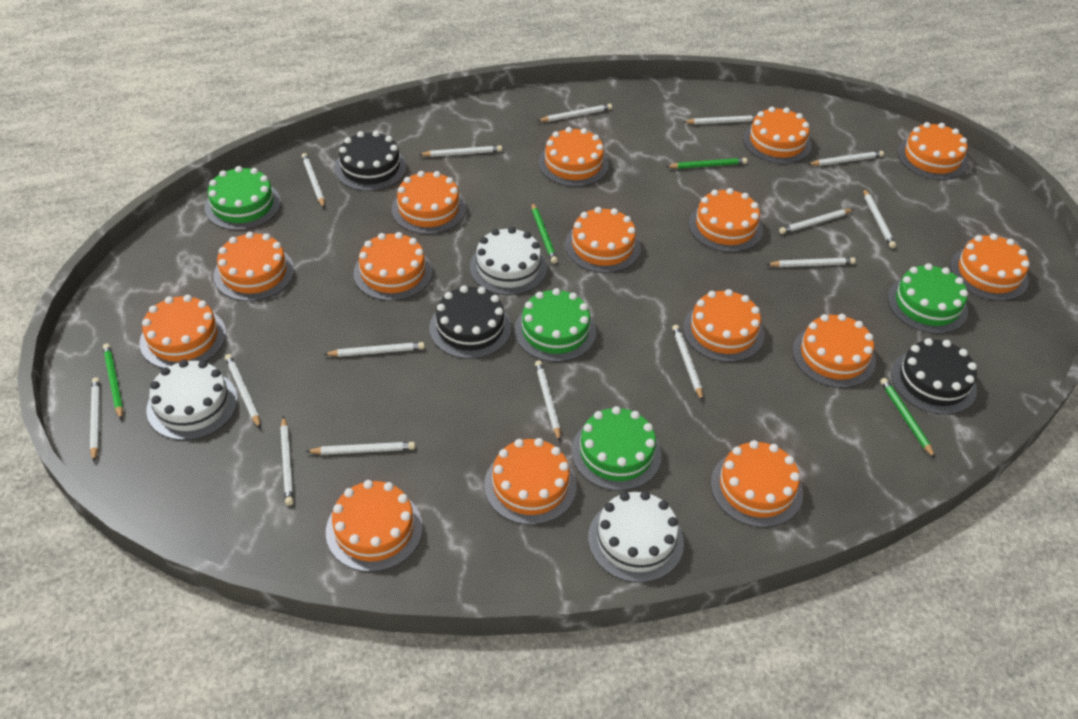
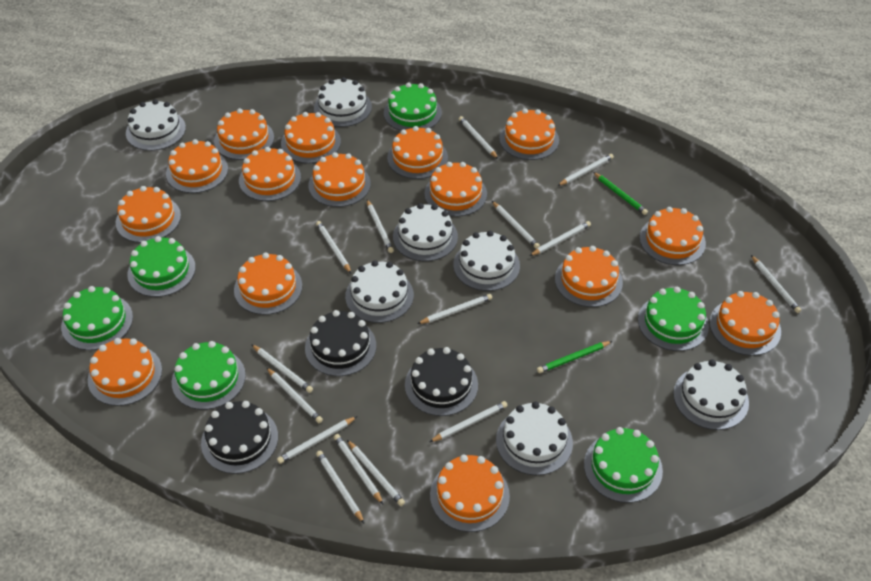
green cake: 4 -> 6
green pencil: 4 -> 2
white cake: 3 -> 7

